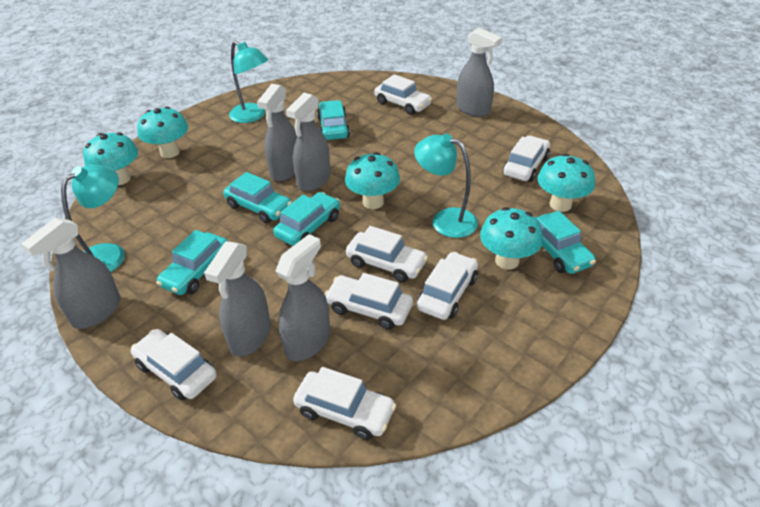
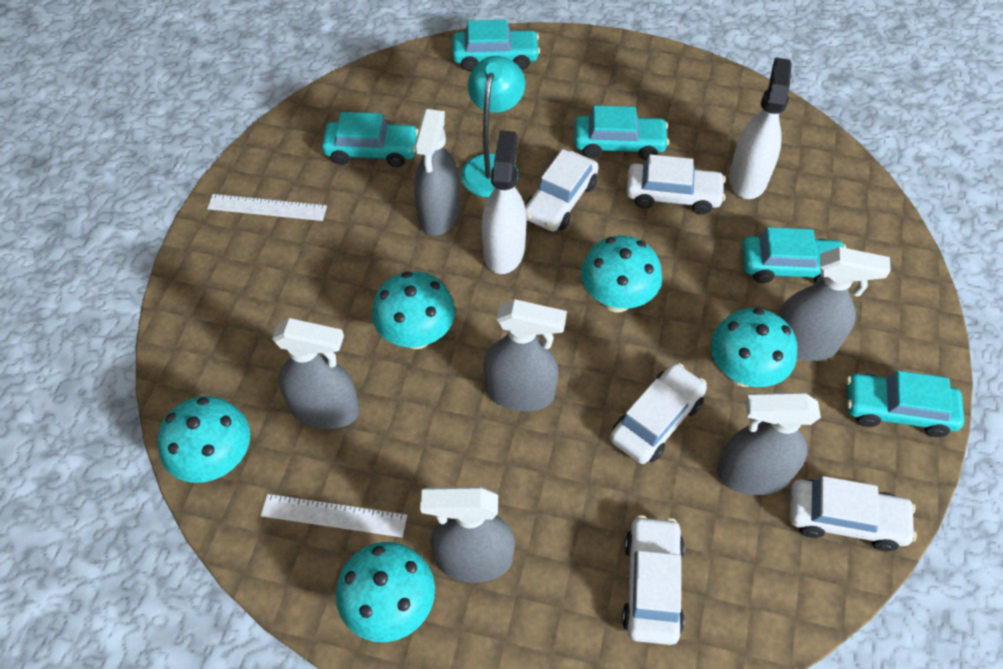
turquoise lamp: 3 -> 1
white car: 7 -> 5
white ruler: 0 -> 2
white spray bottle: 0 -> 2

